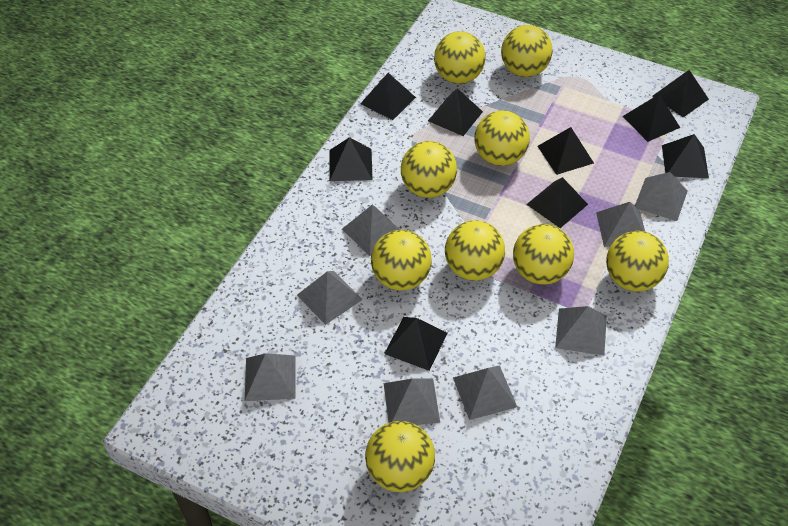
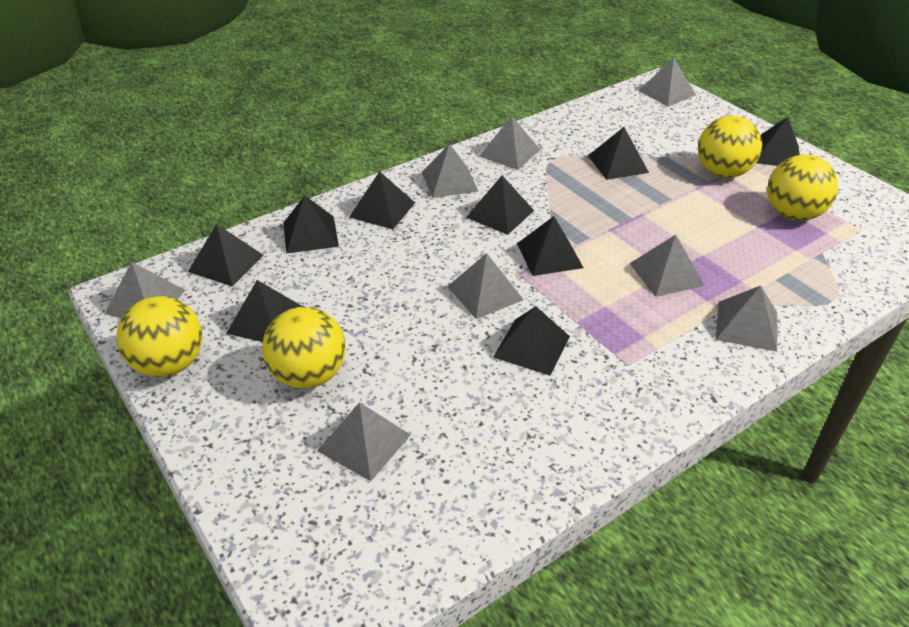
yellow ball: 9 -> 4

